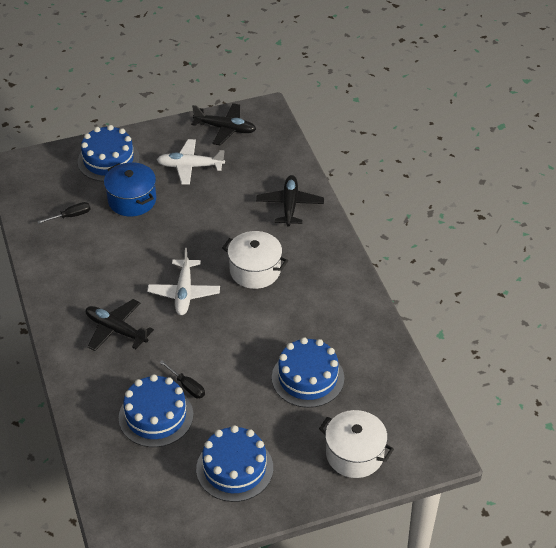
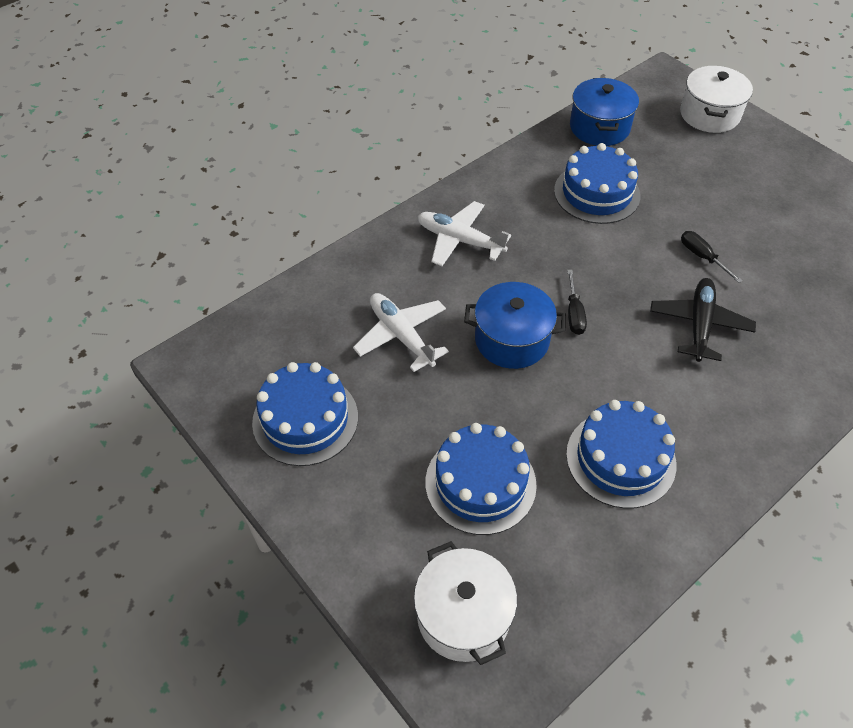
black plane: 3 -> 1
blue pot: 1 -> 2

